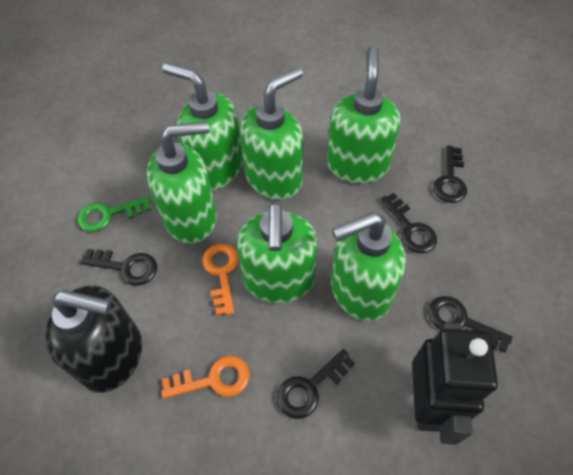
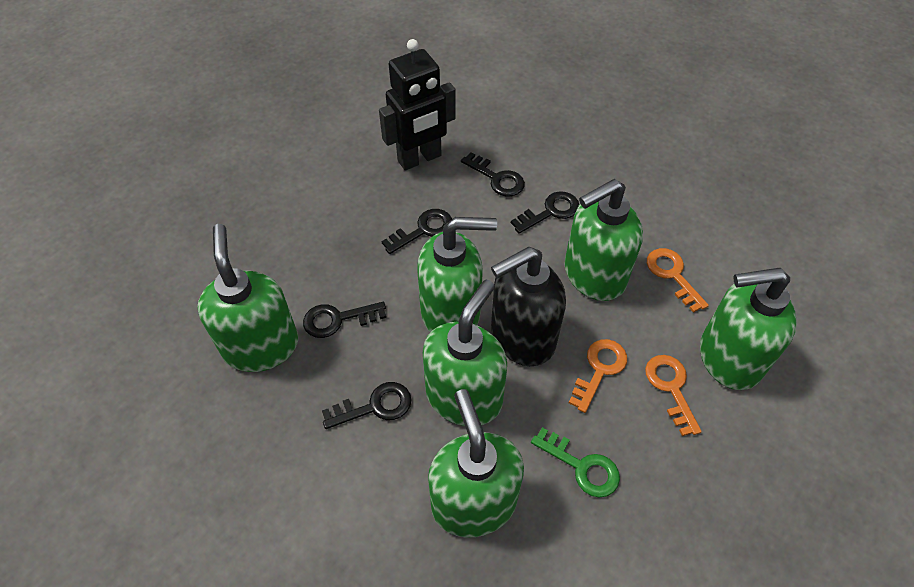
orange key: 2 -> 3

